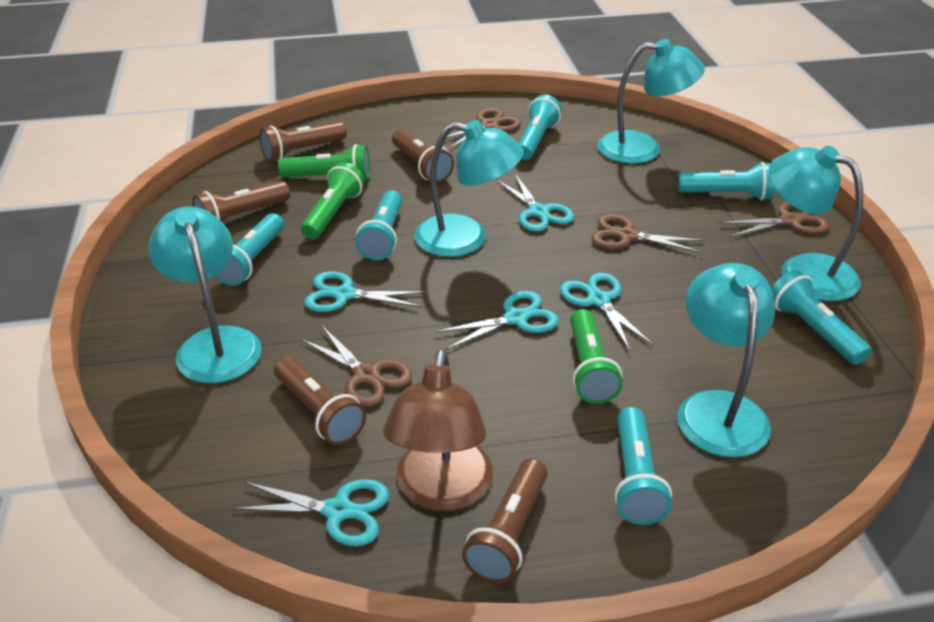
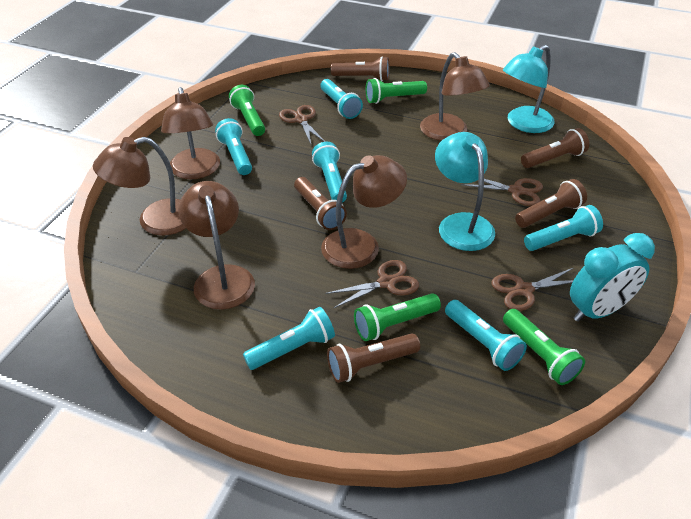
brown lamp: 1 -> 5
green flashlight: 3 -> 4
turquoise clock: 0 -> 1
turquoise lamp: 5 -> 2
turquoise scissors: 5 -> 0

